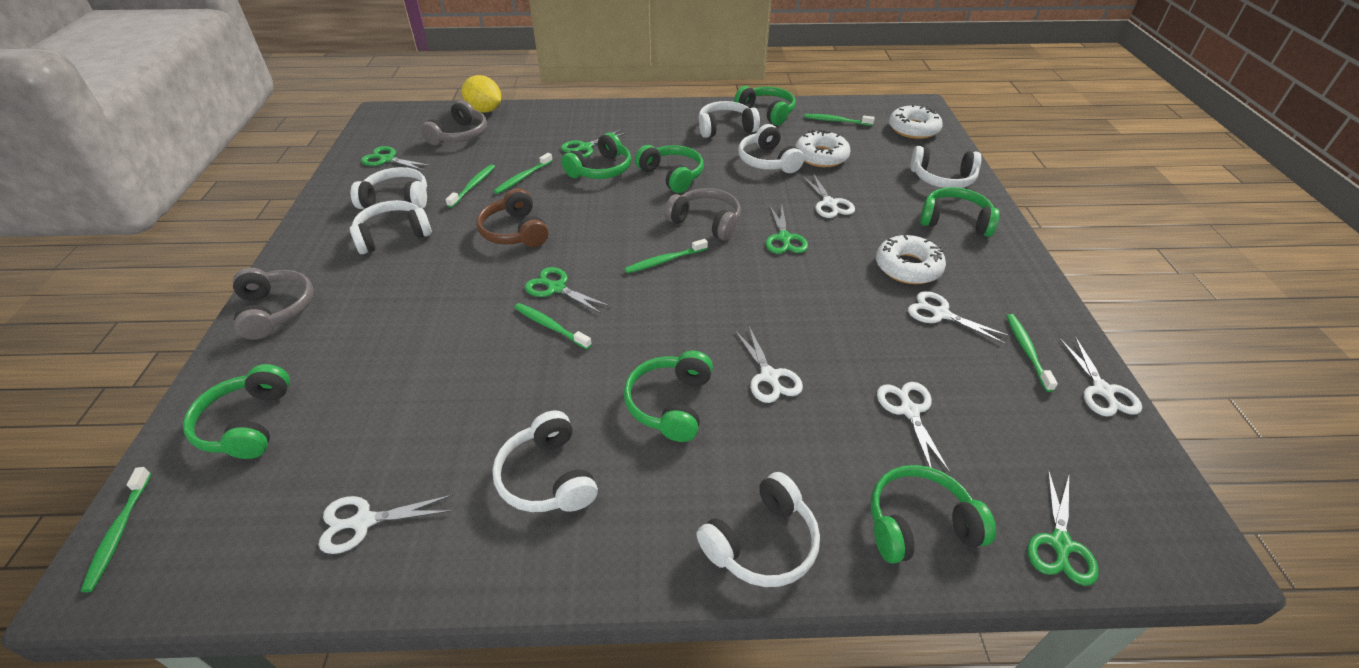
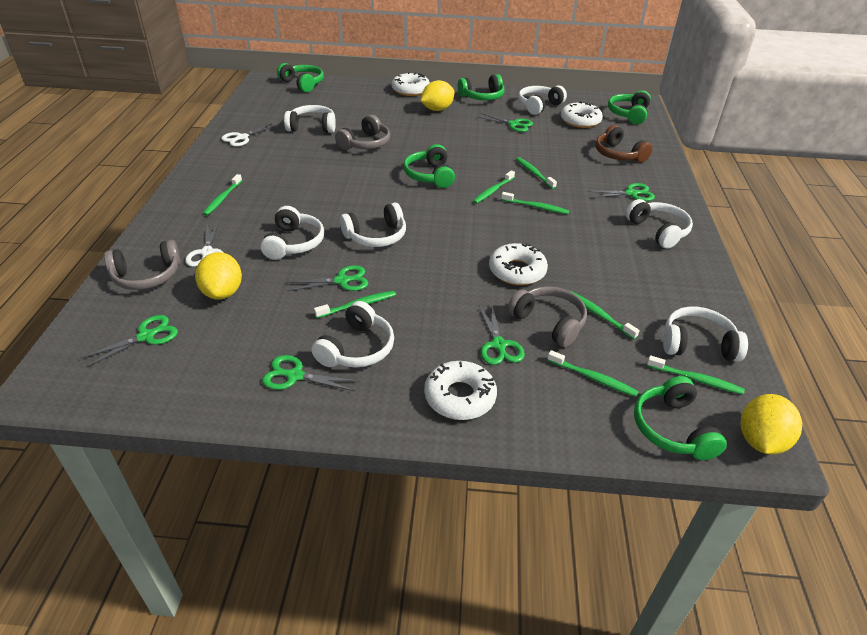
green headphones: 7 -> 5
green scissors: 5 -> 6
green toothbrush: 7 -> 8
white donut: 3 -> 4
white scissors: 6 -> 2
yellow lemon: 1 -> 3

